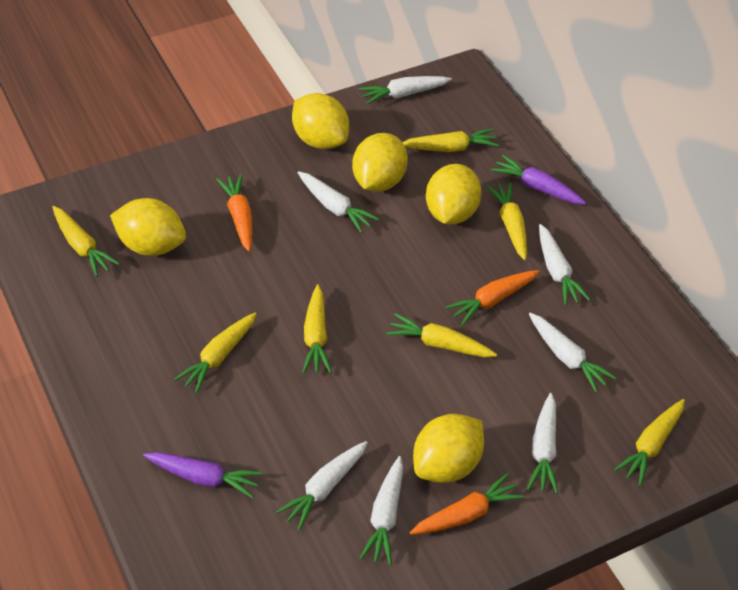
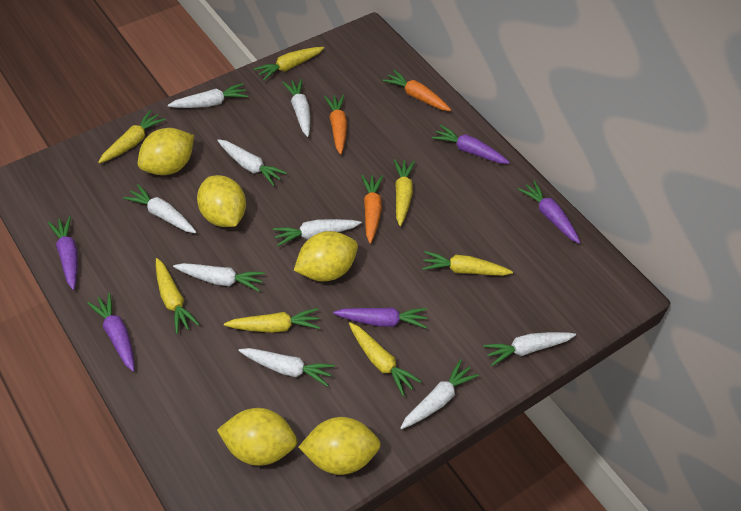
purple carrot: 2 -> 5
white carrot: 7 -> 9

